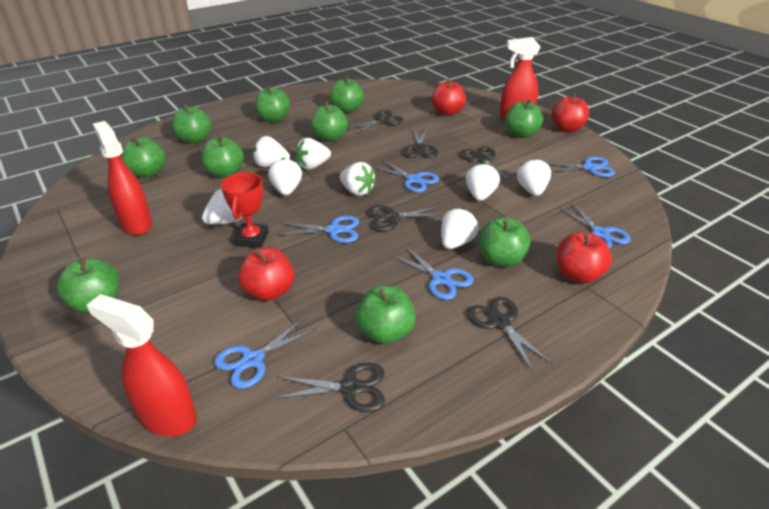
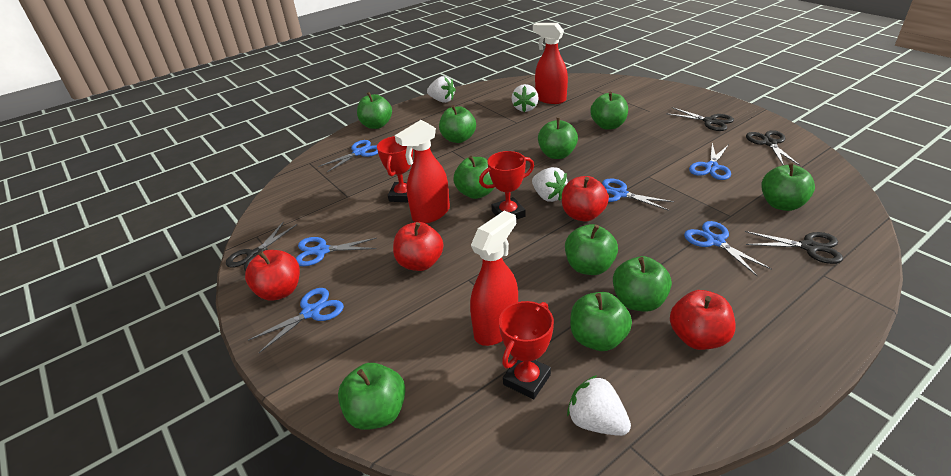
black scissors: 6 -> 4
red trophy: 1 -> 3
white strawberry: 8 -> 4

